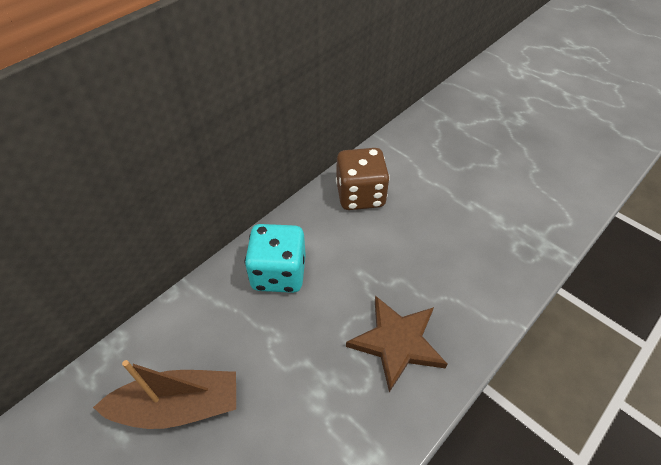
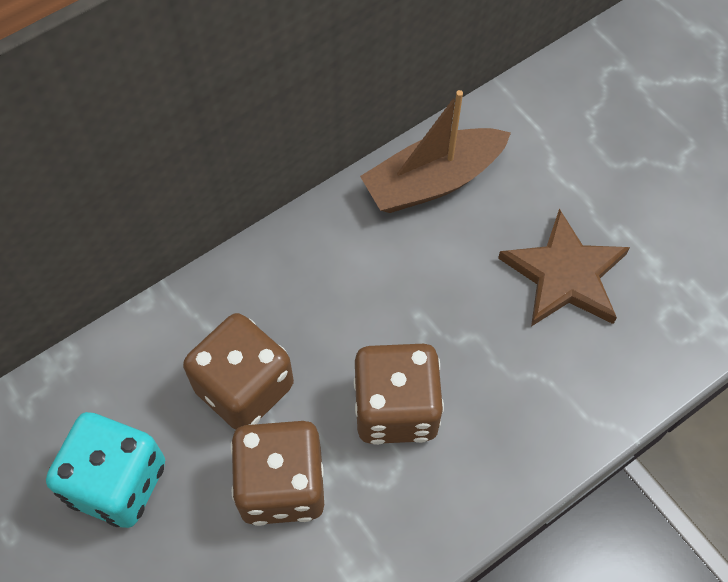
brown dice: 1 -> 3

